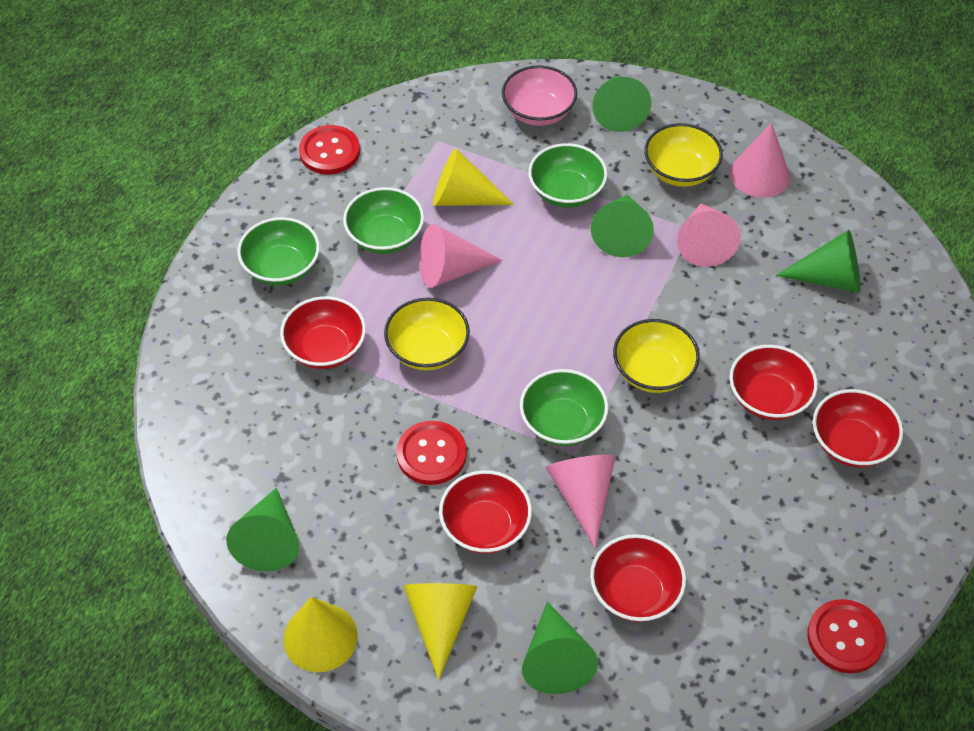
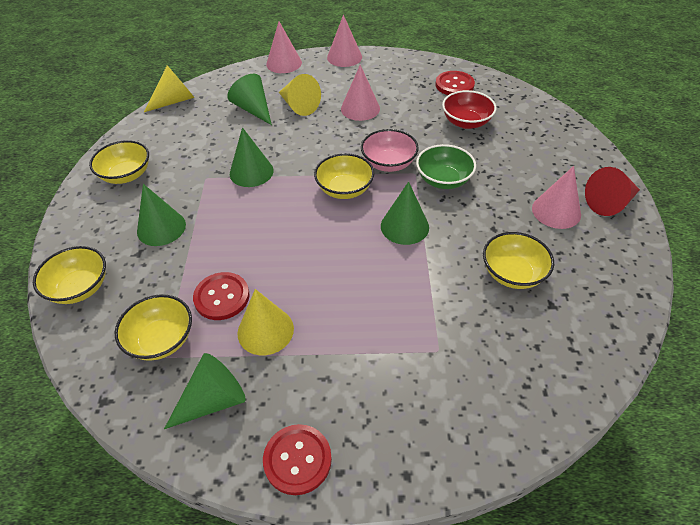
green bowl: 4 -> 1
red bowl: 5 -> 1
red cone: 0 -> 1
yellow bowl: 3 -> 5

